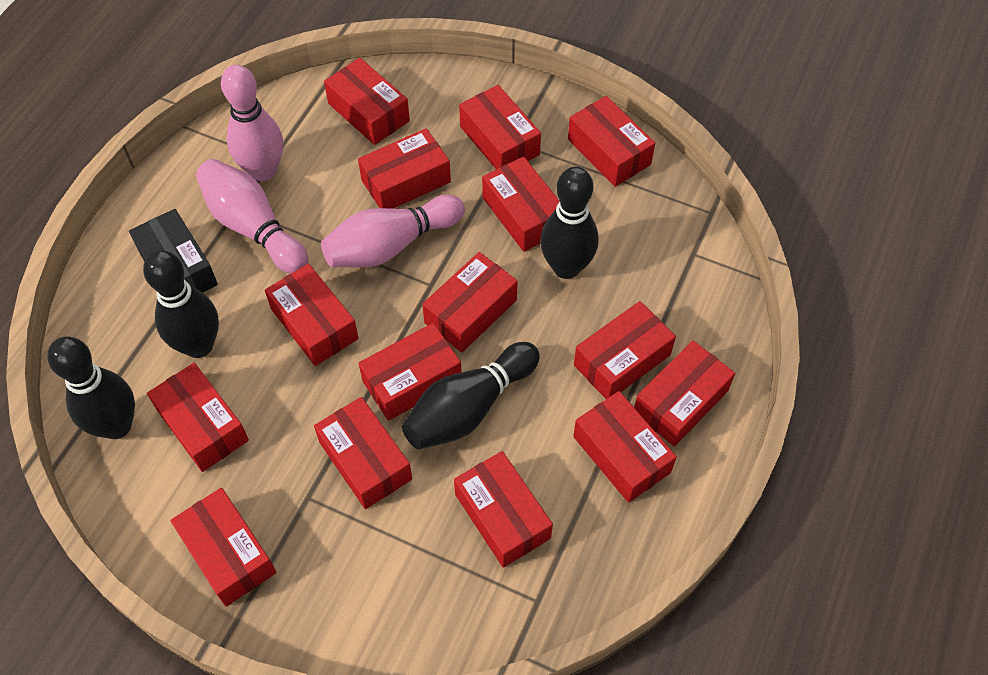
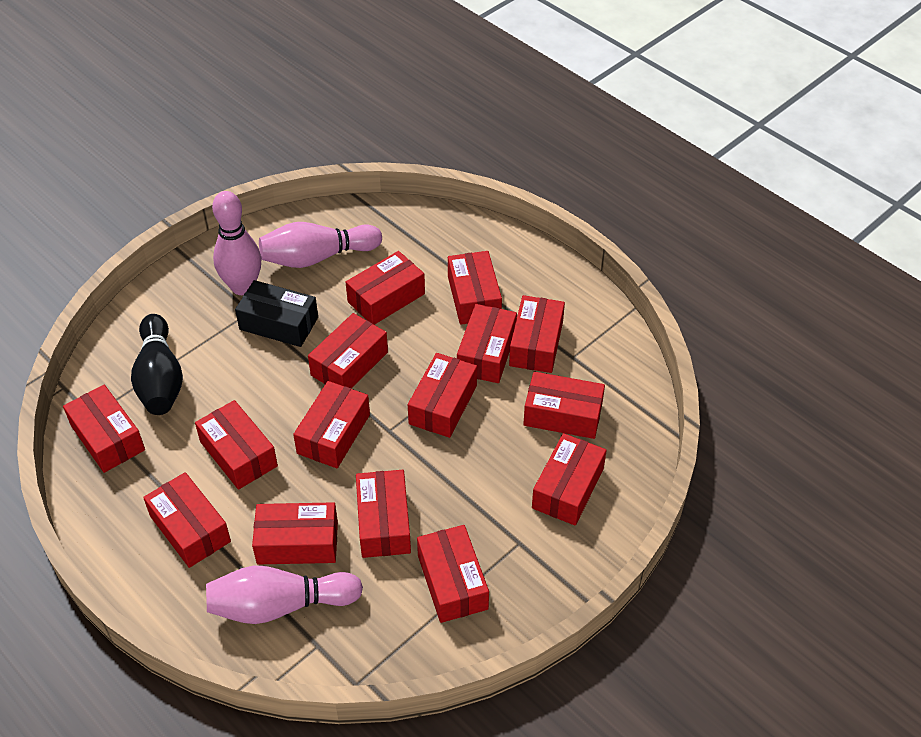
black bowling pin: 4 -> 1

